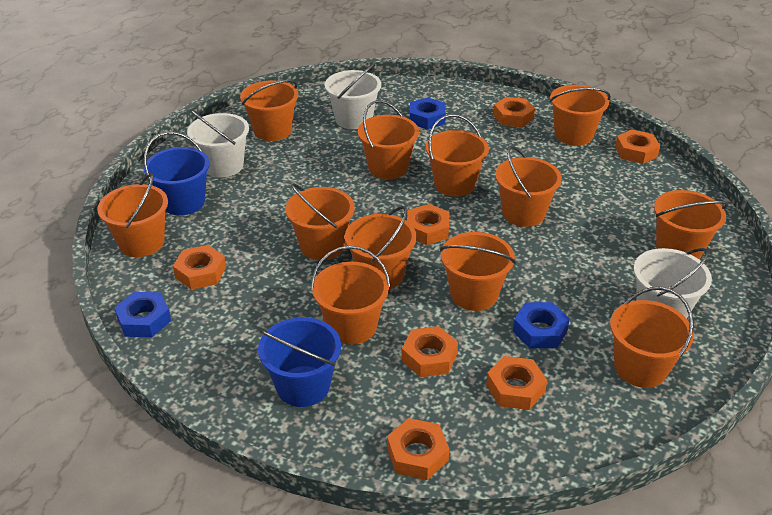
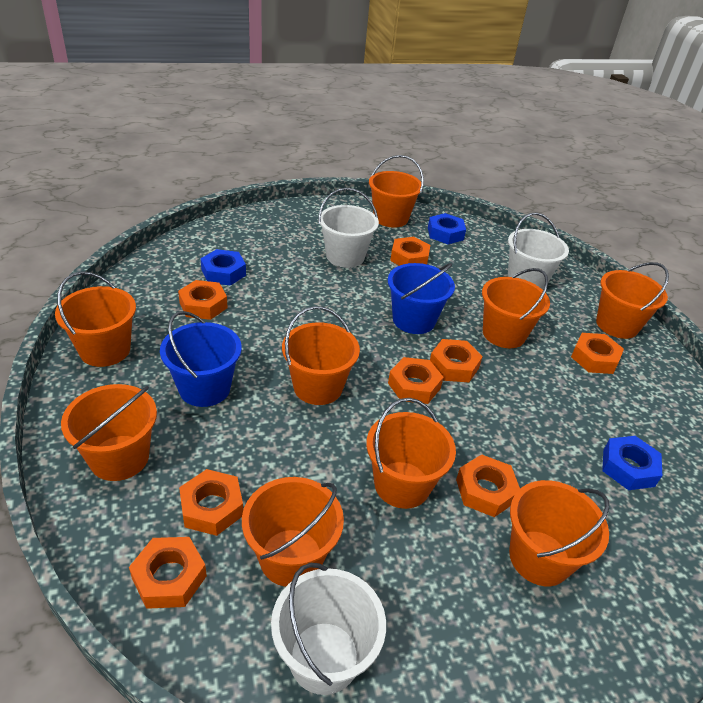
orange bucket: 12 -> 9
orange nut: 7 -> 8

